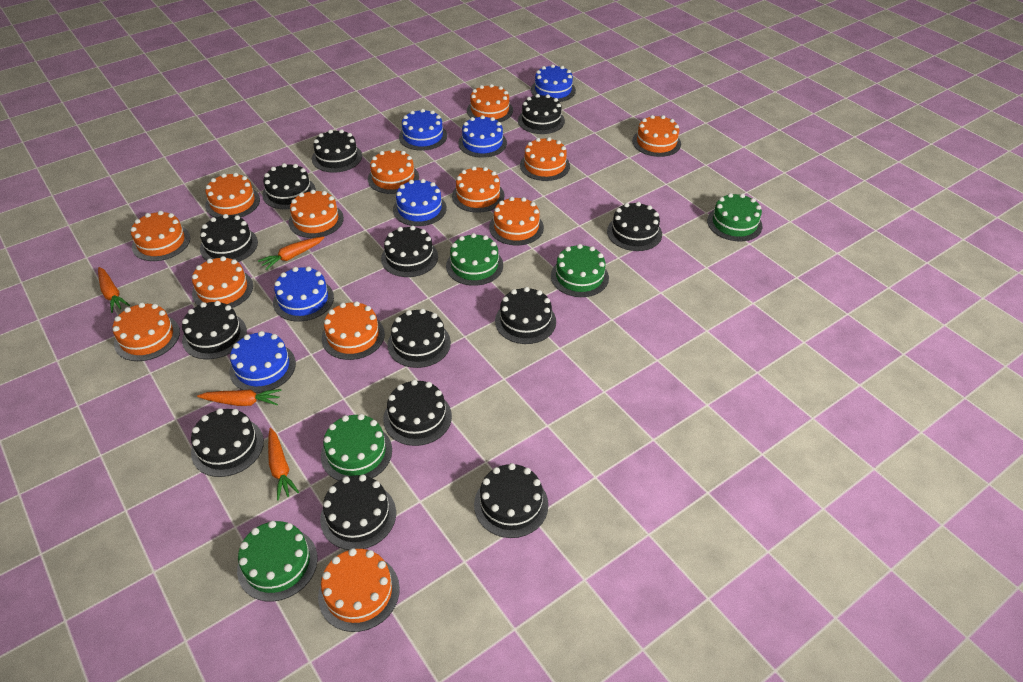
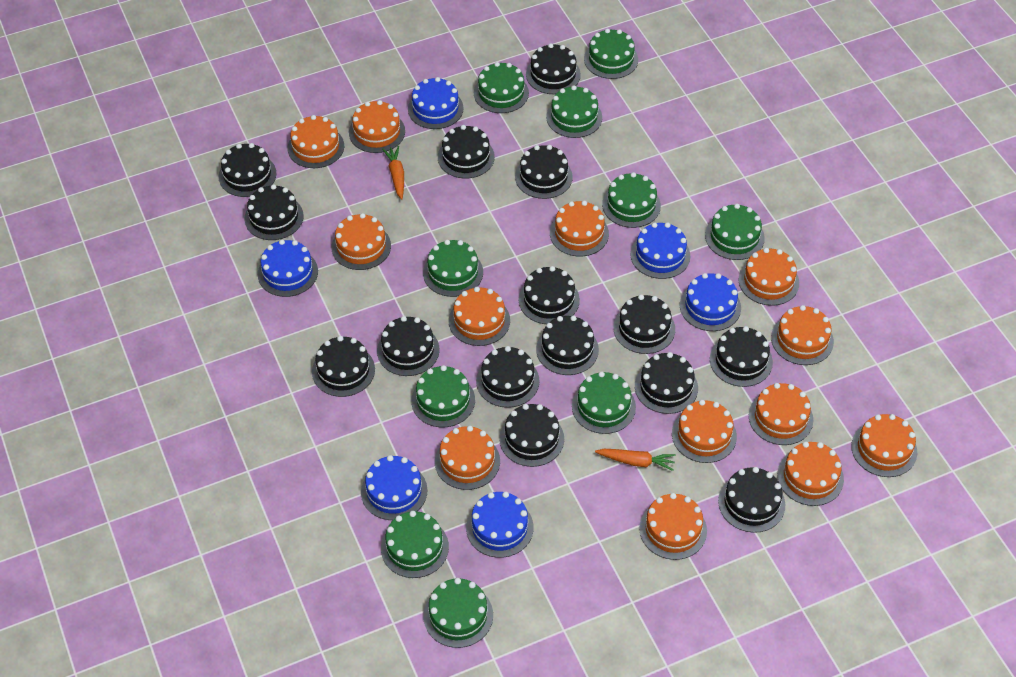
black cake: 13 -> 15
green cake: 5 -> 10
orange carrot: 4 -> 2

